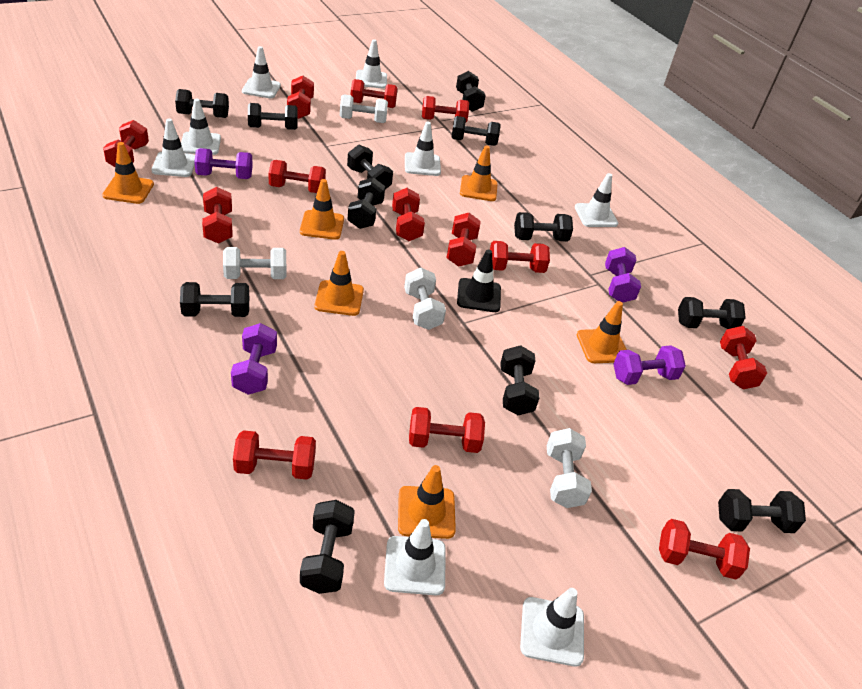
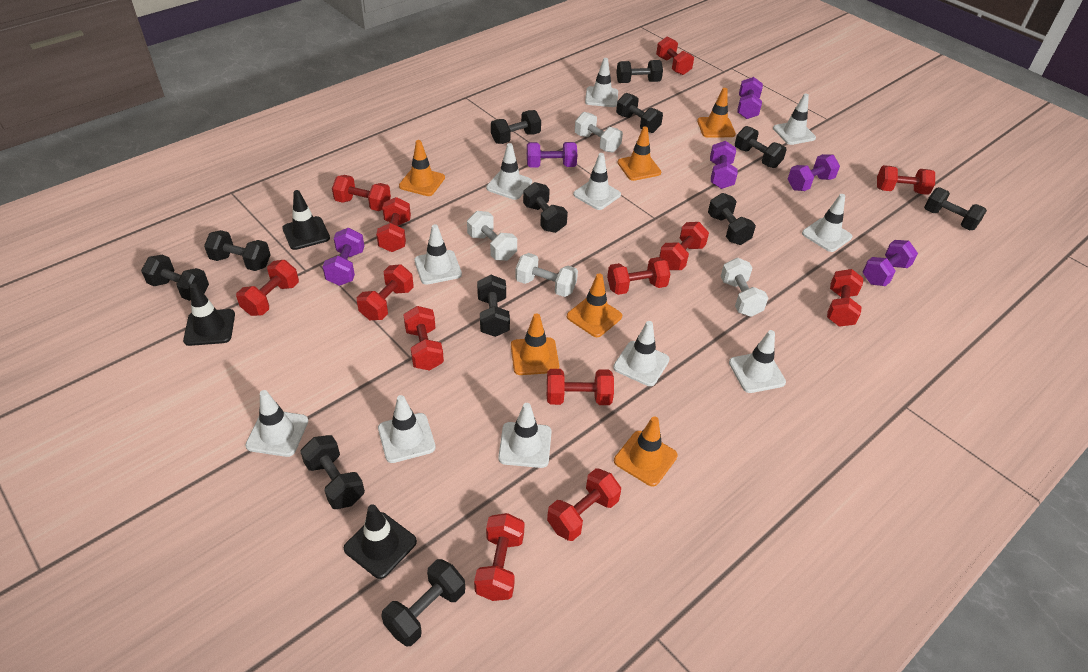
black traffic cone: 1 -> 3
purple dumbbell: 4 -> 6
white traffic cone: 8 -> 11

